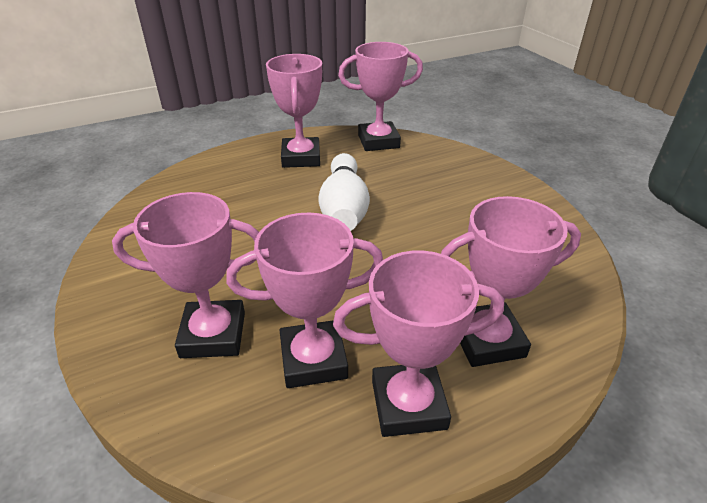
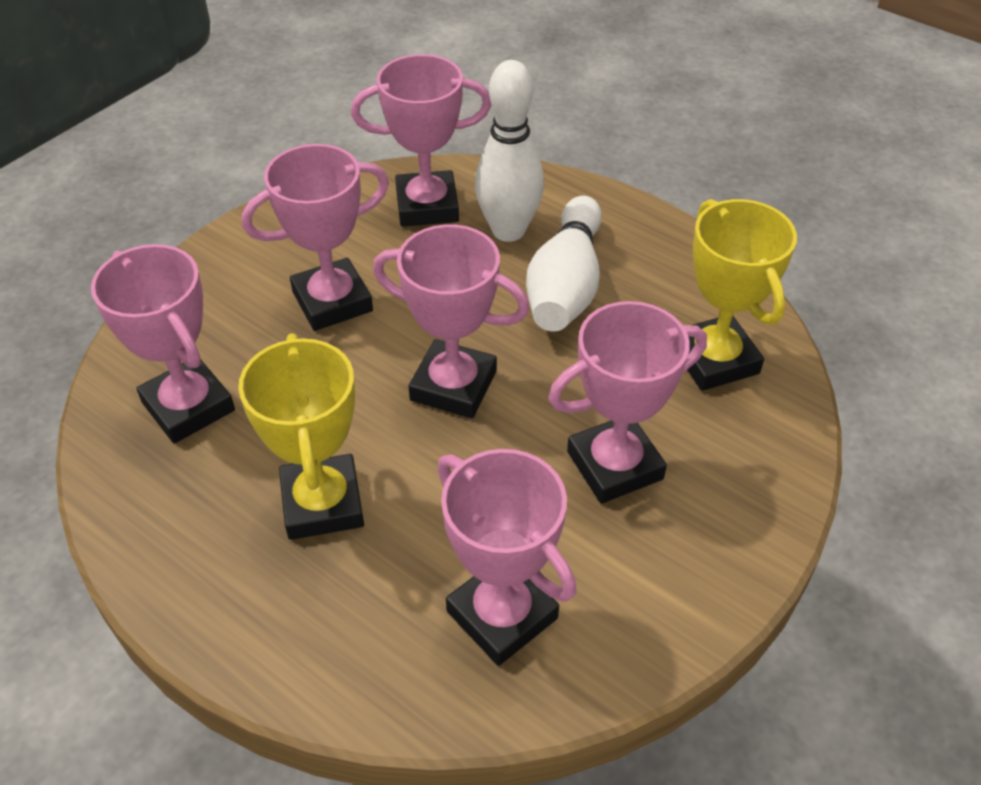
white bowling pin: 1 -> 2
yellow trophy: 0 -> 2

